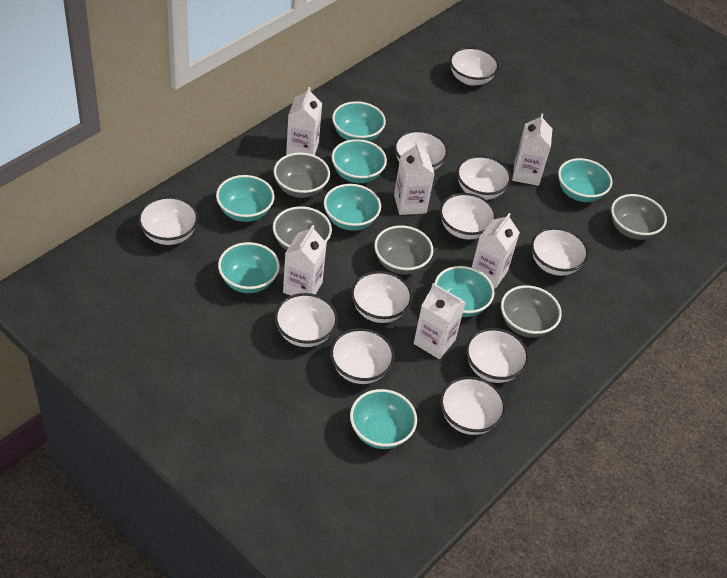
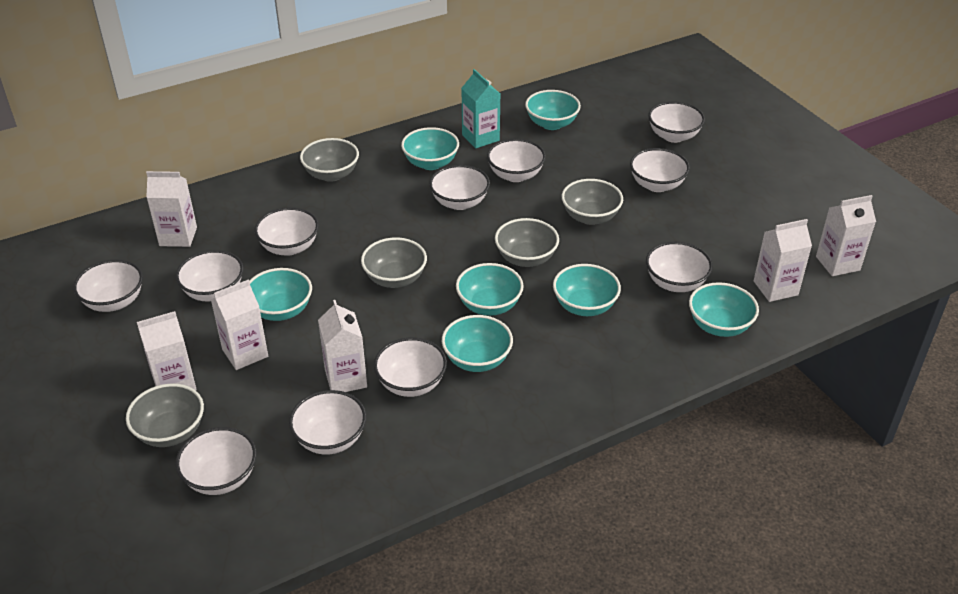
turquoise bowl: 8 -> 7
turquoise carton: 0 -> 1

